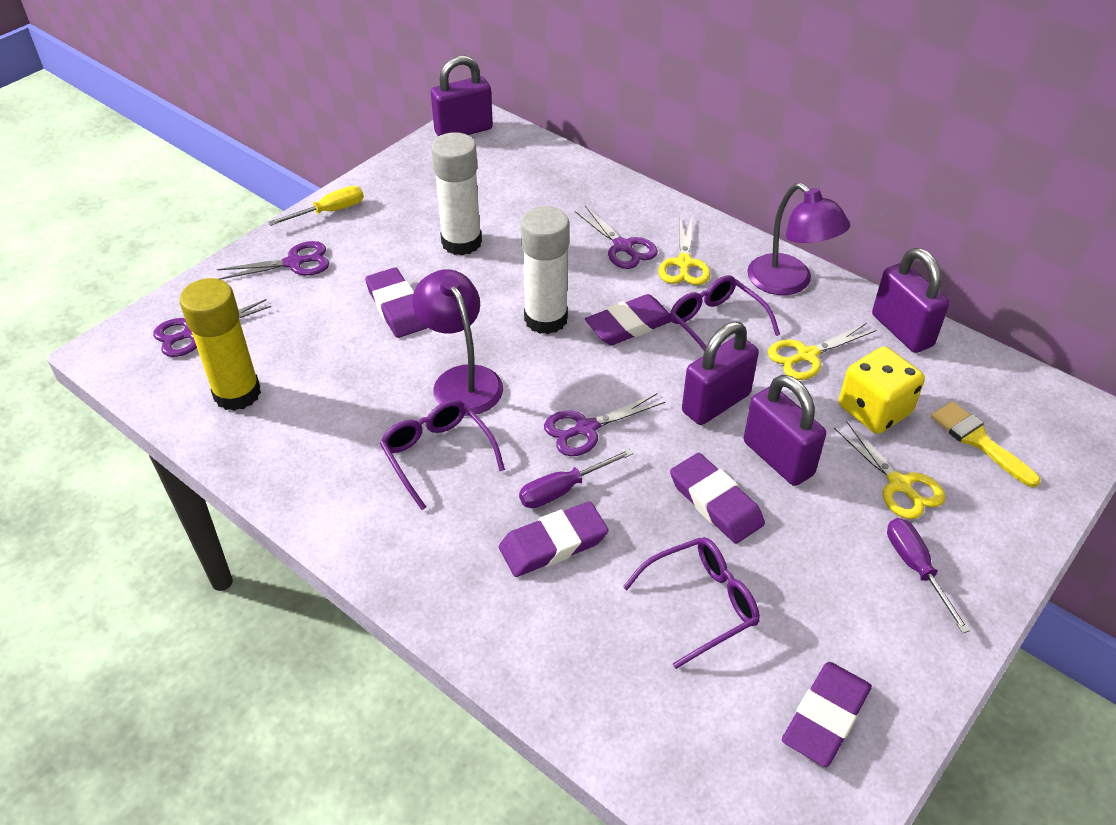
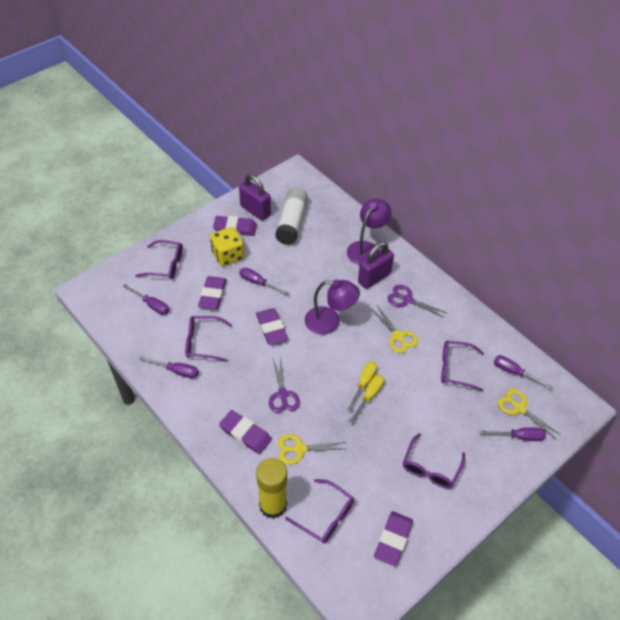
purple glasses: 3 -> 5
purple padlock: 4 -> 2
purple scissors: 4 -> 2
purple screwdriver: 2 -> 5
white glue stick: 2 -> 1
yellow brush: 1 -> 0
yellow screwdriver: 1 -> 2

